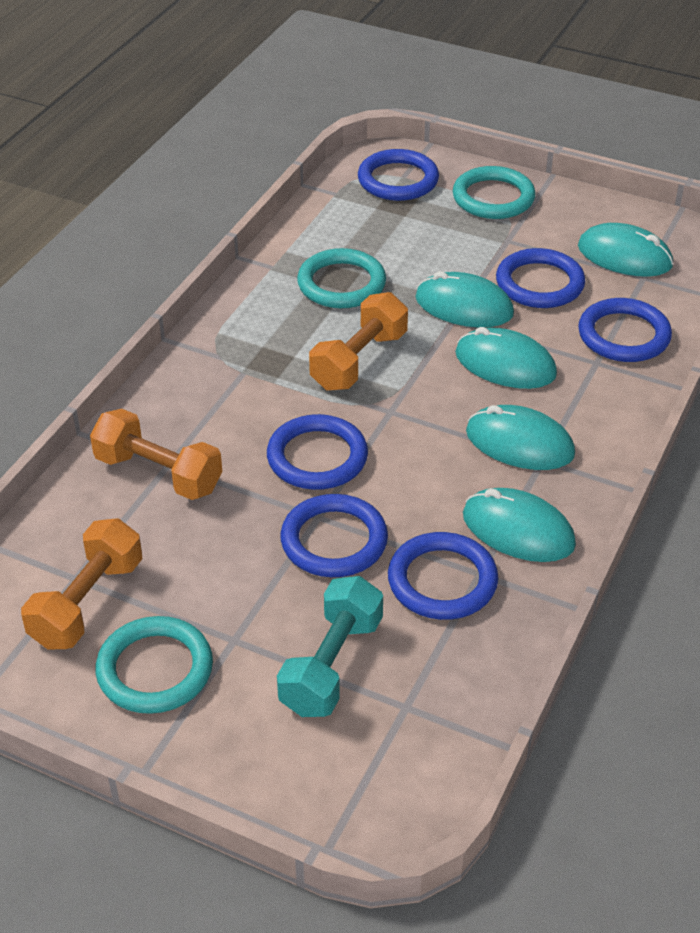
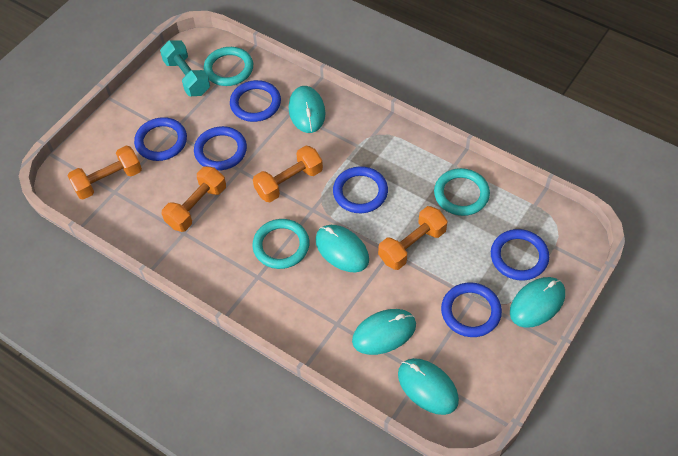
orange dumbbell: 3 -> 4

